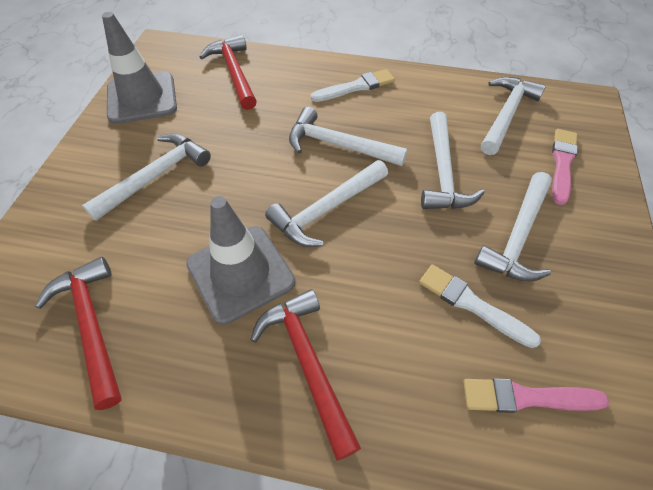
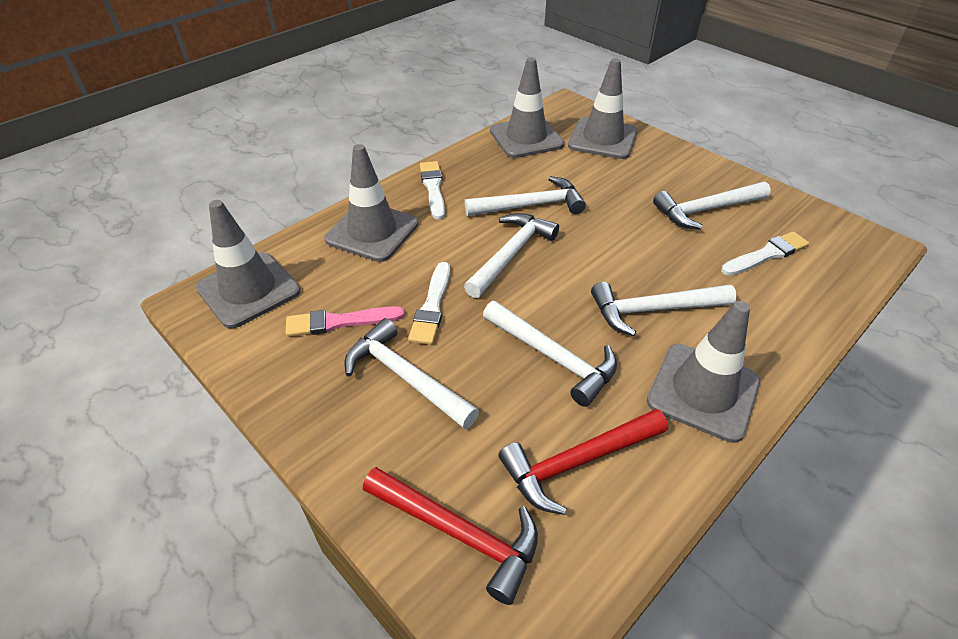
grey traffic cone: 2 -> 5
pink brush: 2 -> 1
red hammer: 3 -> 2
white brush: 2 -> 3

